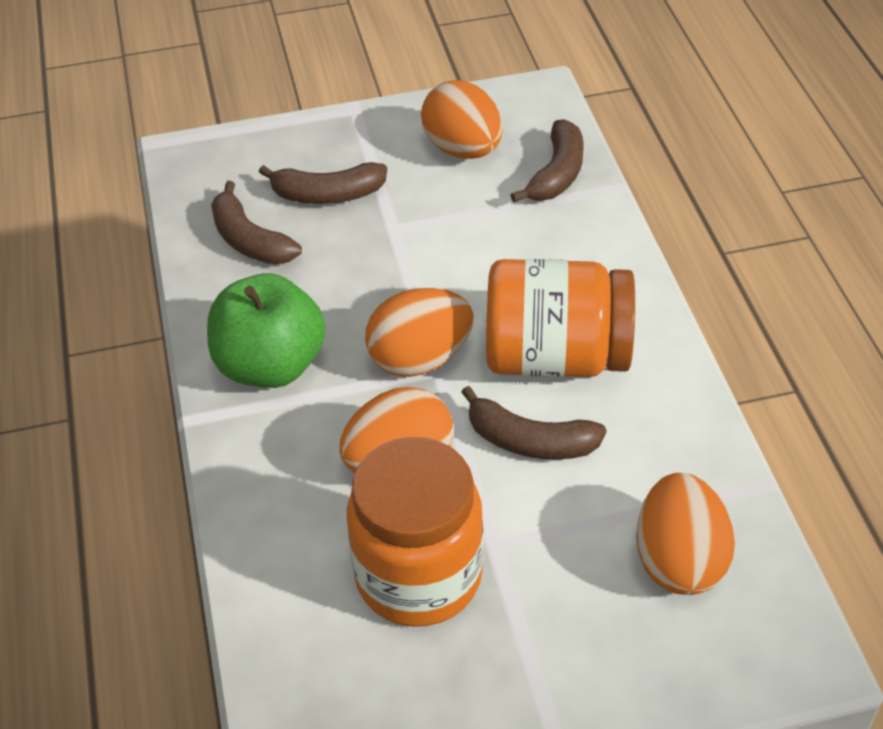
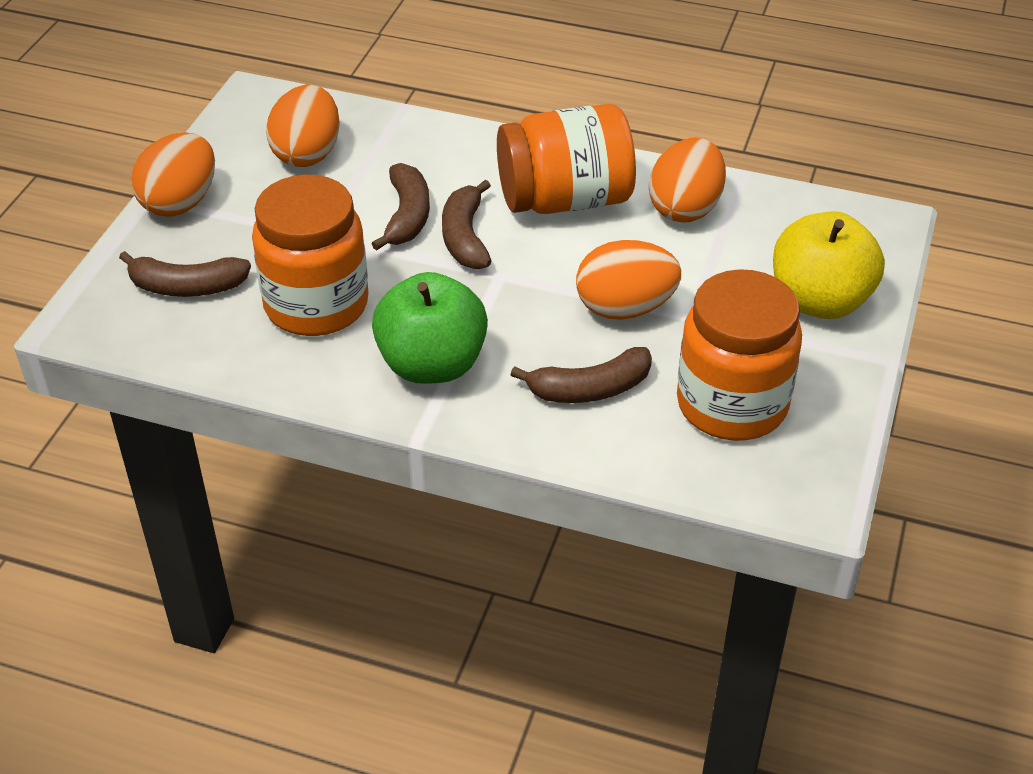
orange jar: 2 -> 3
yellow apple: 0 -> 1

